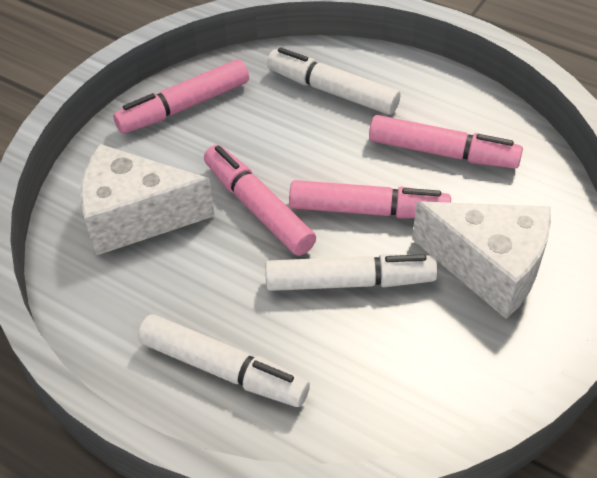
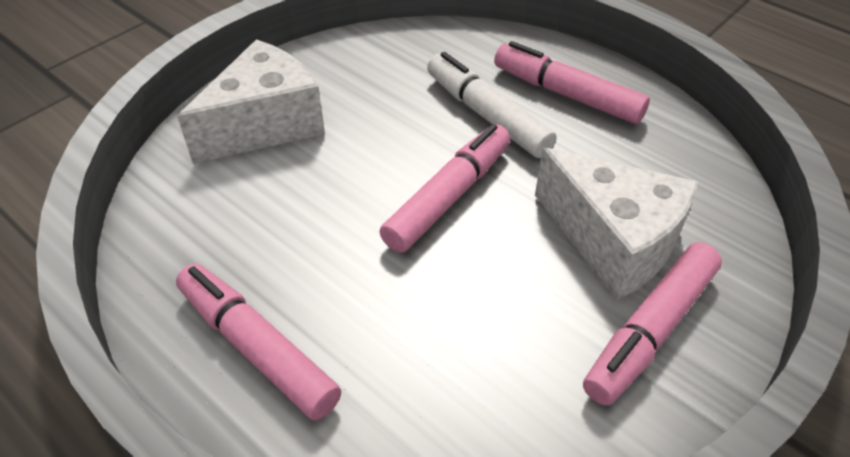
white marker: 3 -> 1

